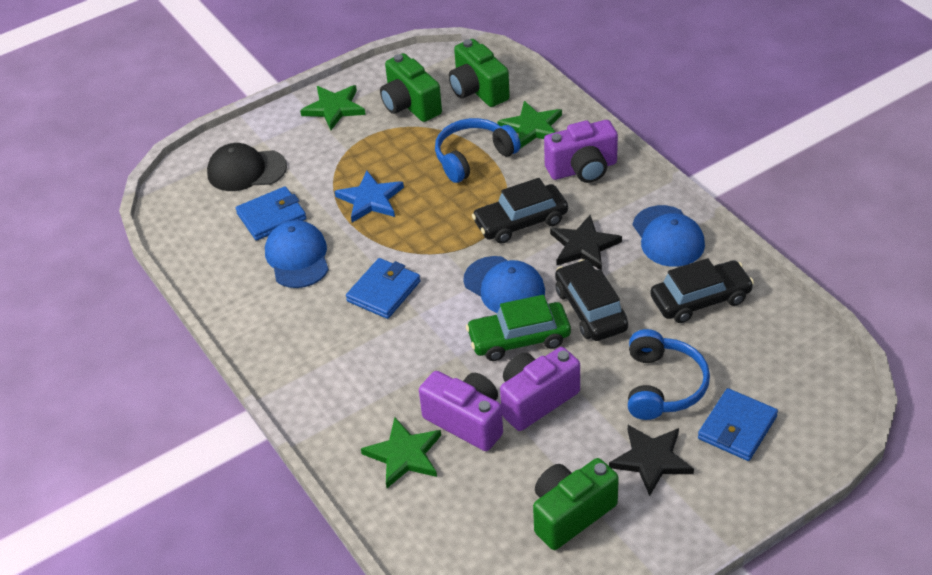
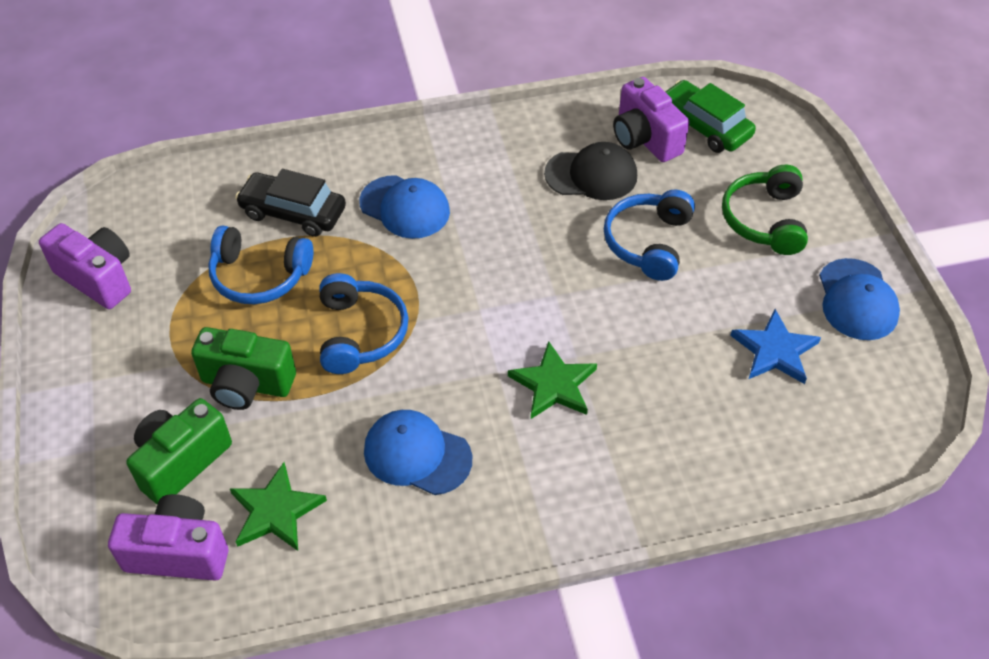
black car: 3 -> 1
black star: 2 -> 0
blue headphones: 2 -> 3
blue wallet: 3 -> 0
green camera: 3 -> 2
green headphones: 0 -> 1
green star: 3 -> 2

